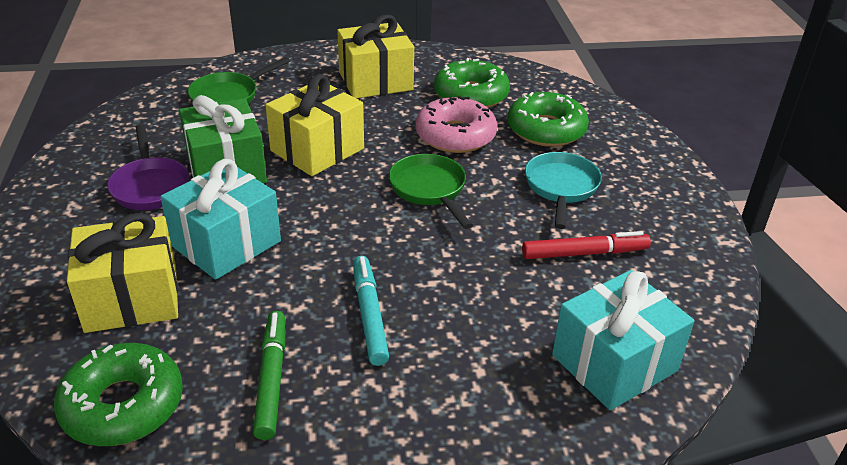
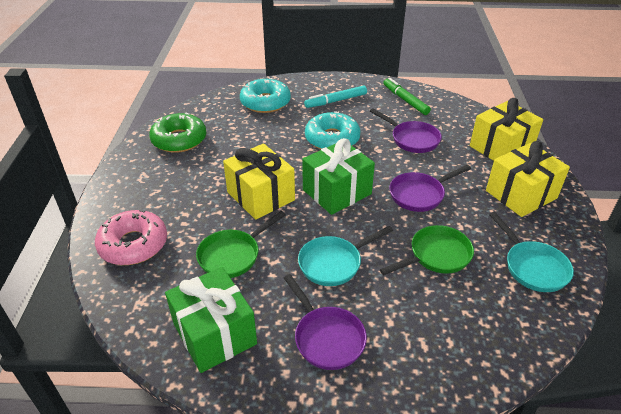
green donut: 3 -> 1
green gift: 1 -> 2
purple pan: 1 -> 3
red marker: 1 -> 0
turquoise donut: 0 -> 2
turquoise gift: 2 -> 0
turquoise pan: 1 -> 2

